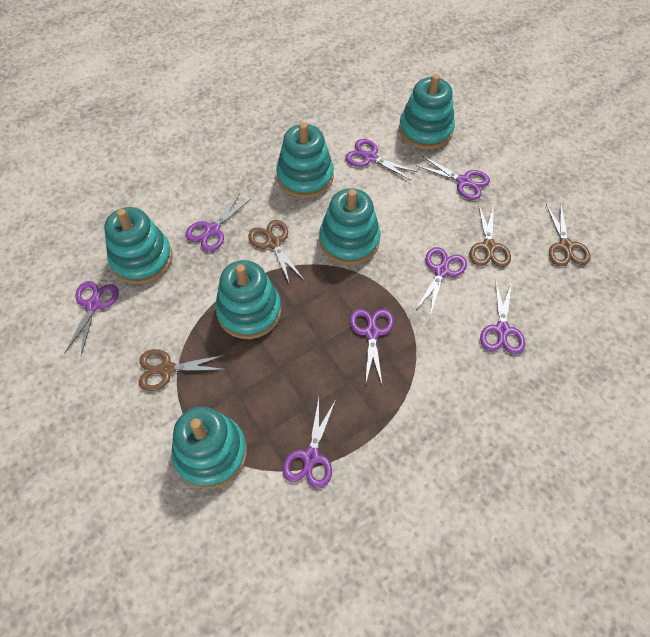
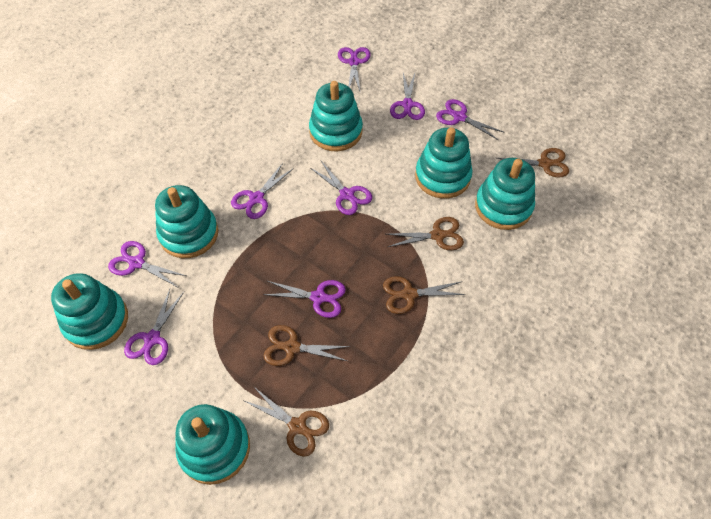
brown scissors: 4 -> 5

